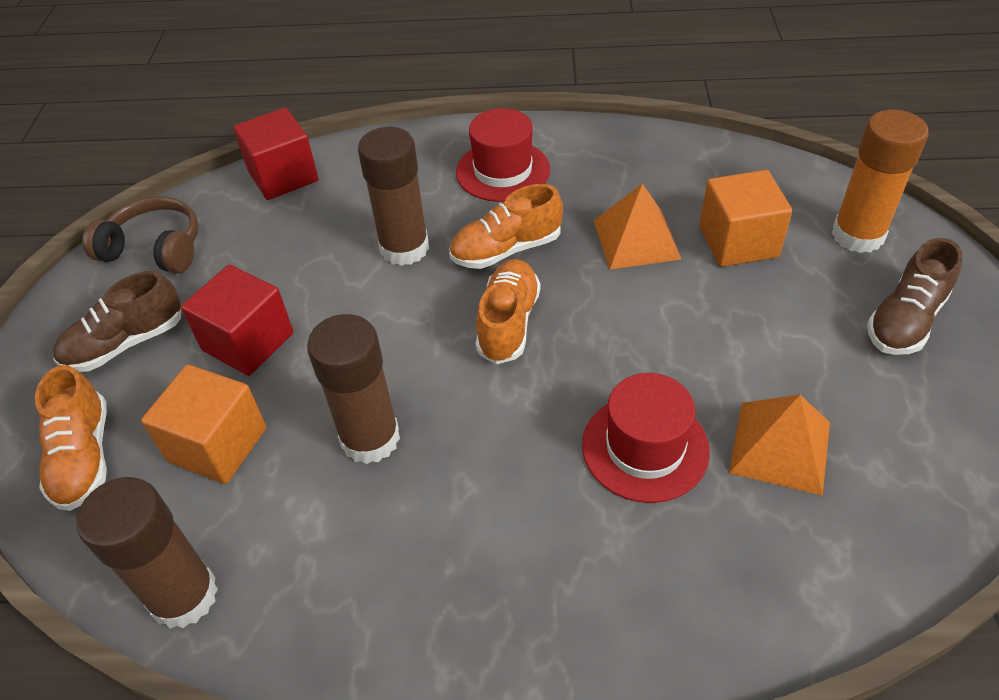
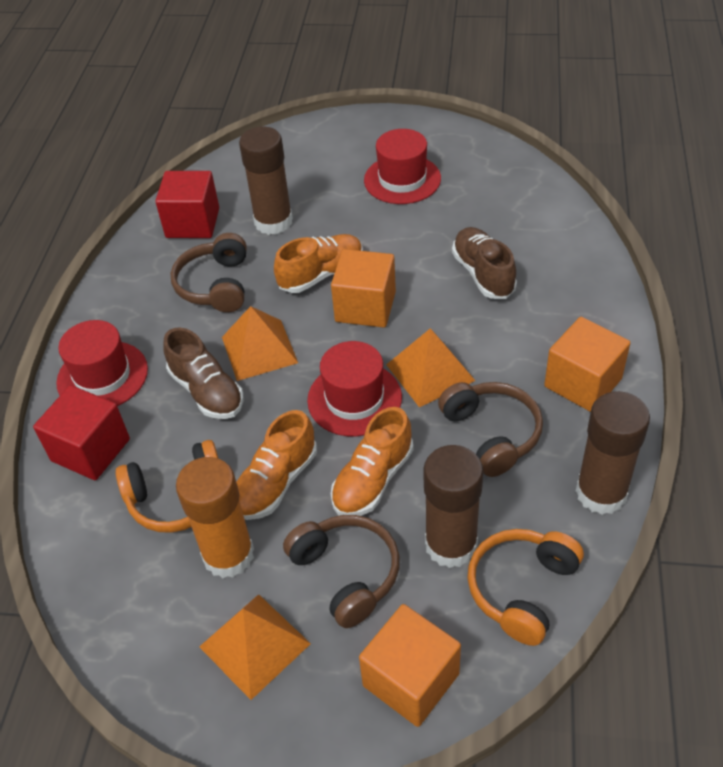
brown headphones: 1 -> 3
orange cube: 2 -> 3
orange headphones: 0 -> 2
orange pyramid: 2 -> 3
red hat: 2 -> 3

